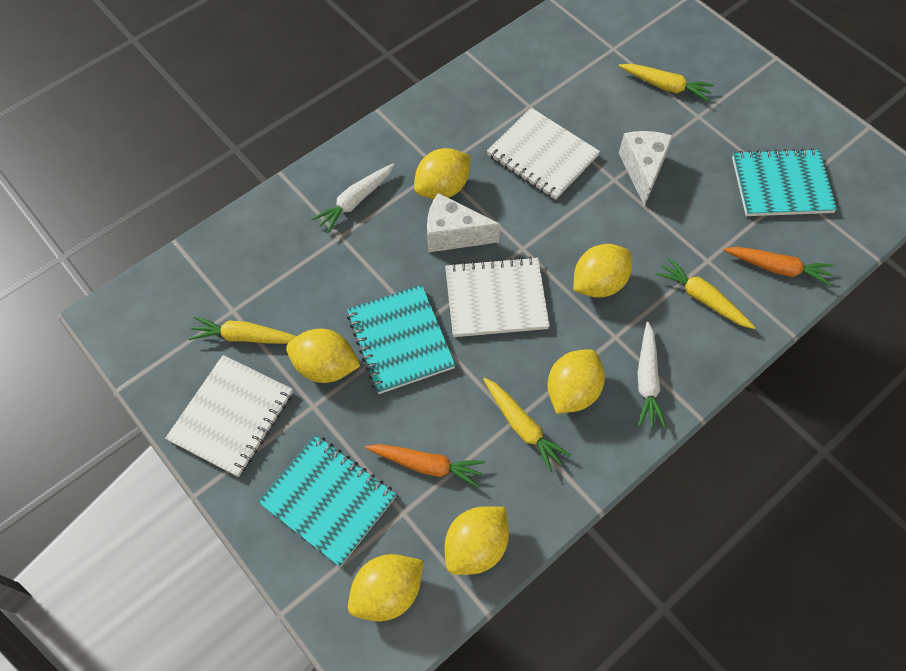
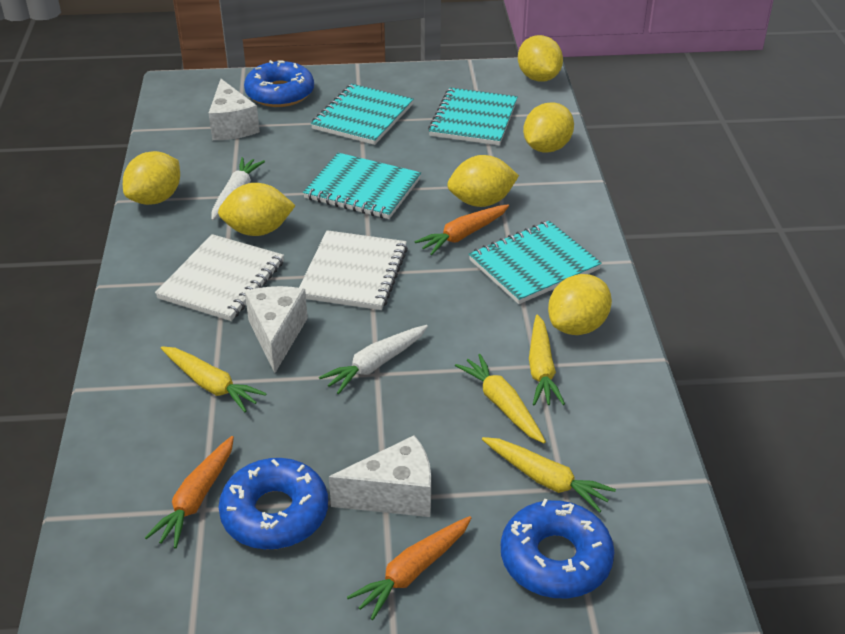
blue donut: 0 -> 3
orange carrot: 2 -> 3
turquoise notebook: 3 -> 4
white cheese: 2 -> 3
white notebook: 3 -> 2

